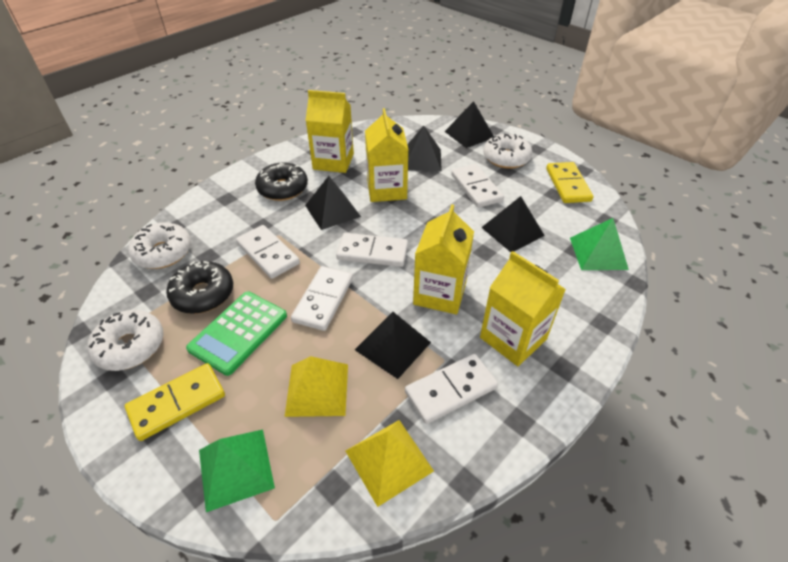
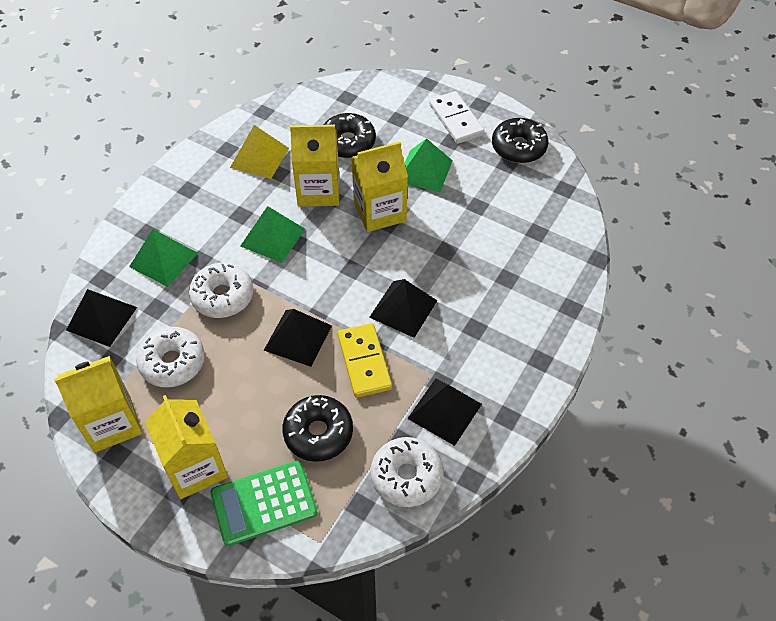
black donut: 2 -> 3
black pyramid: 5 -> 4
green pyramid: 2 -> 3
white domino: 5 -> 1
yellow domino: 2 -> 1
yellow pyramid: 2 -> 1

